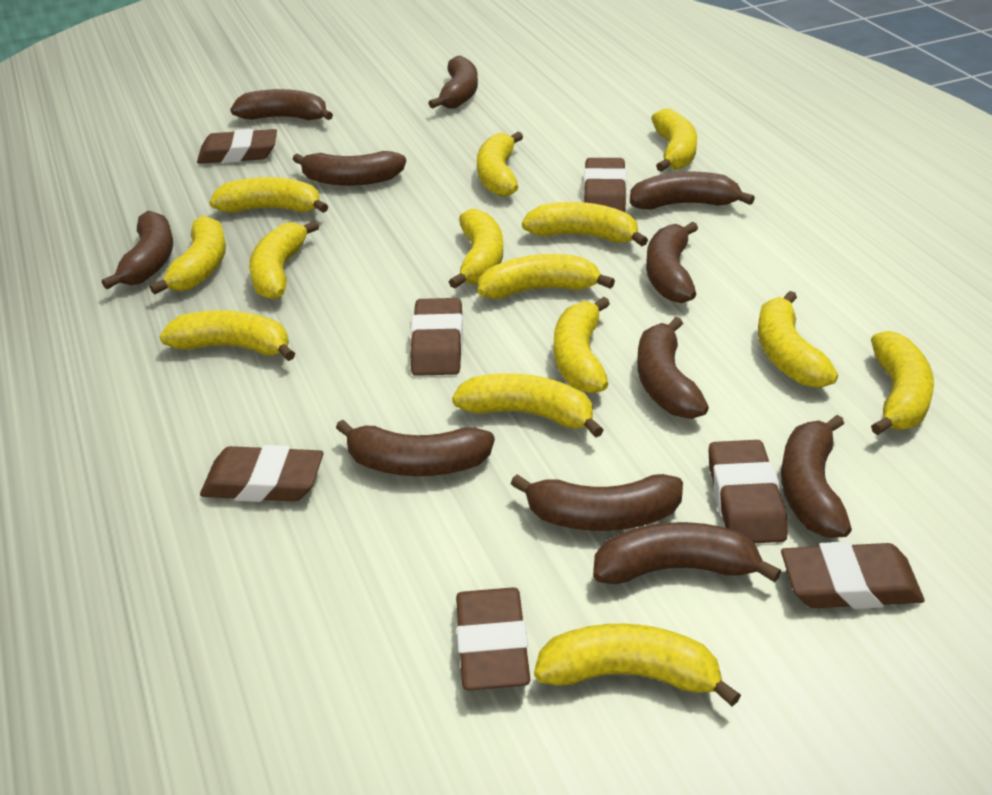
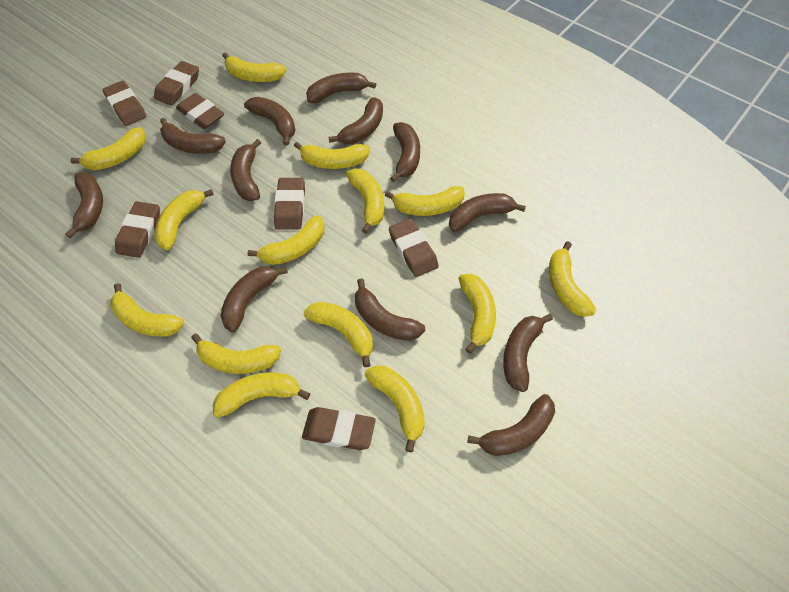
brown banana: 11 -> 12

